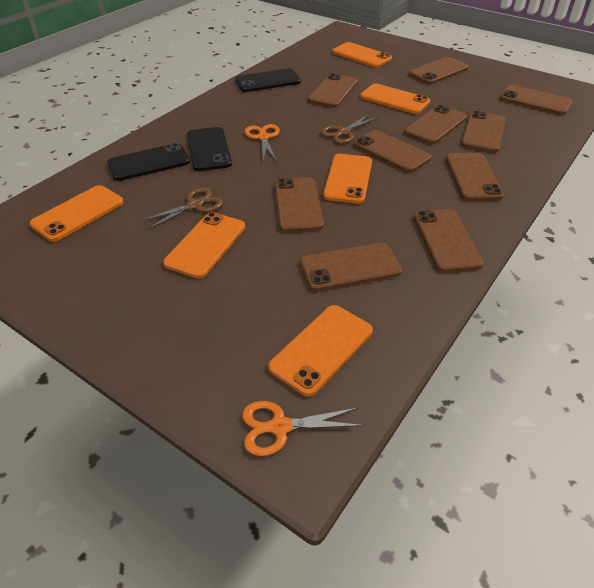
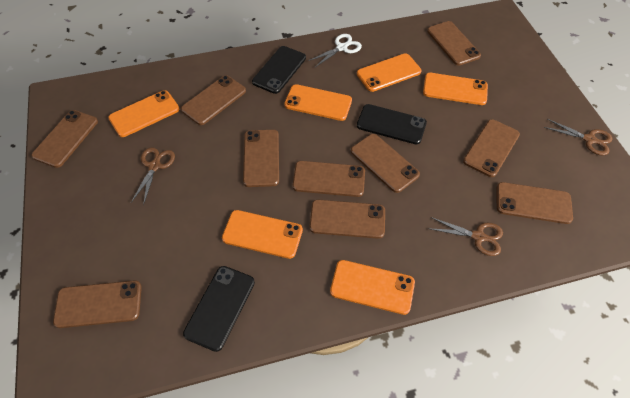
brown scissors: 2 -> 3
orange scissors: 2 -> 0
white scissors: 0 -> 1

